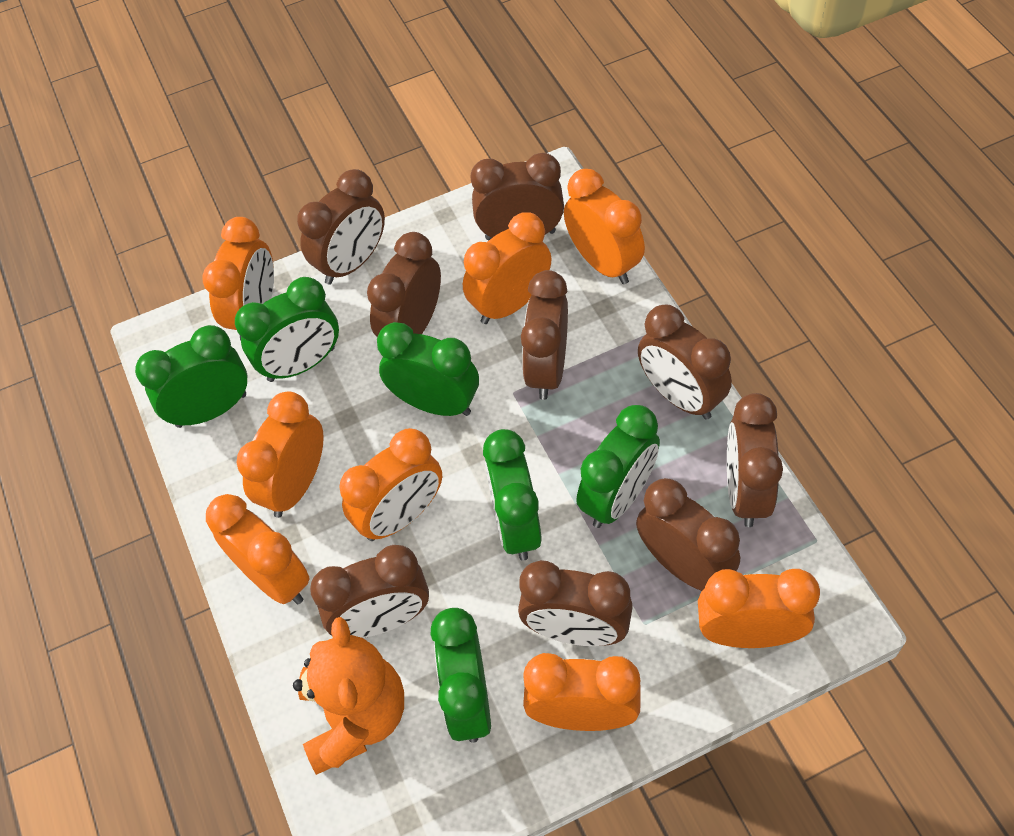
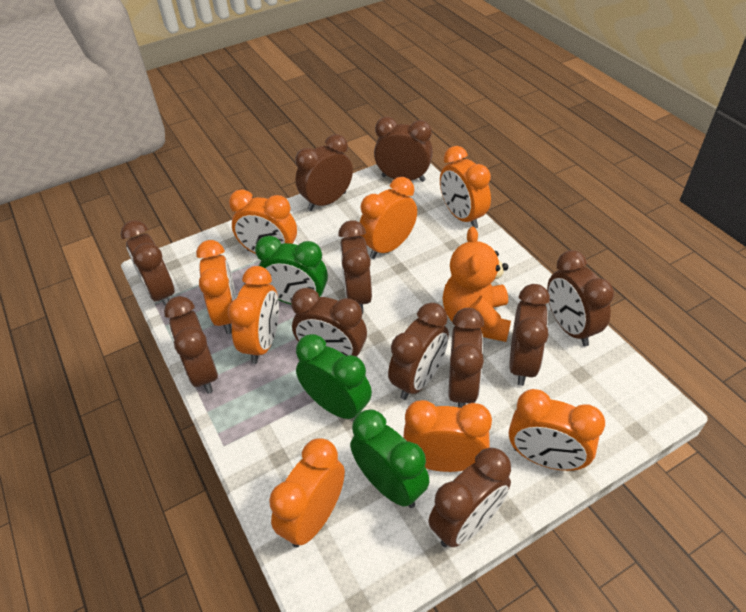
brown clock: 9 -> 11
green clock: 6 -> 3

